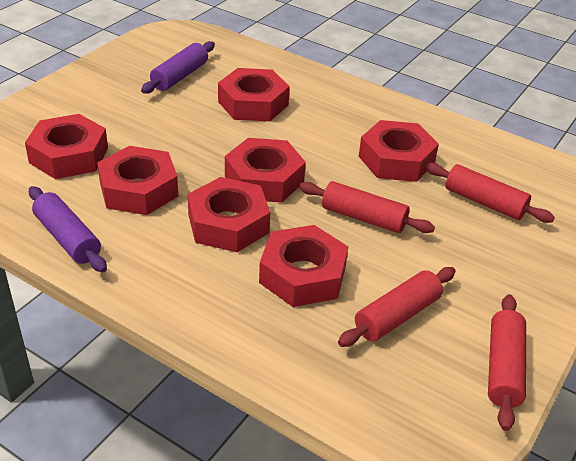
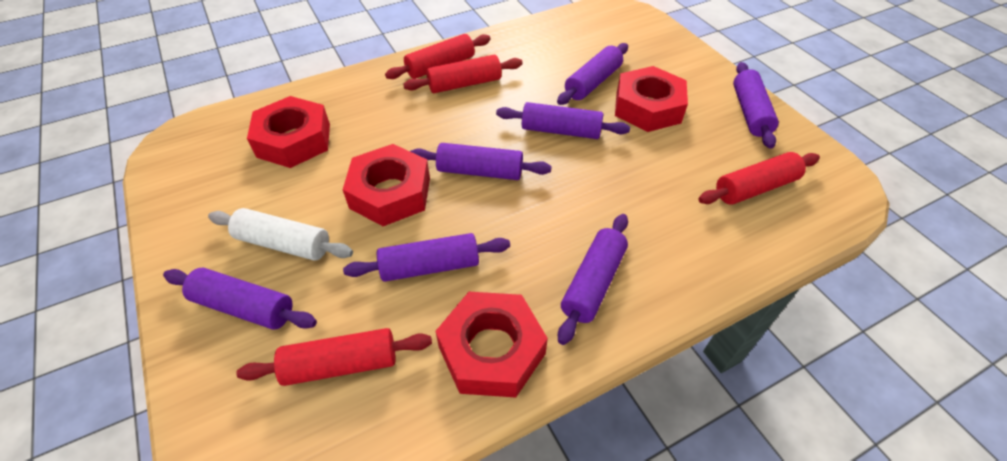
purple rolling pin: 2 -> 7
red nut: 7 -> 4
white rolling pin: 0 -> 1

